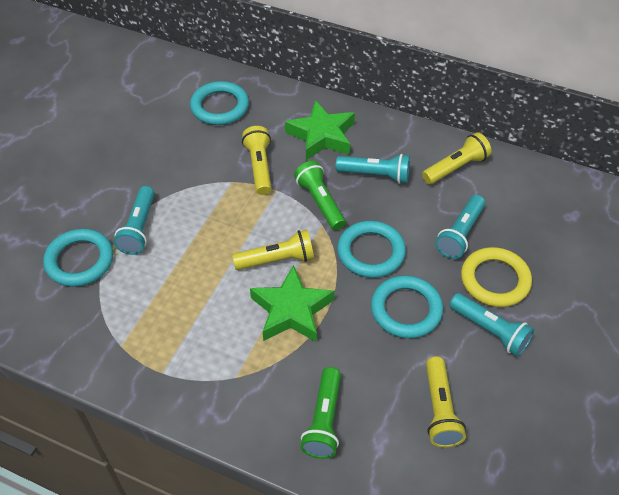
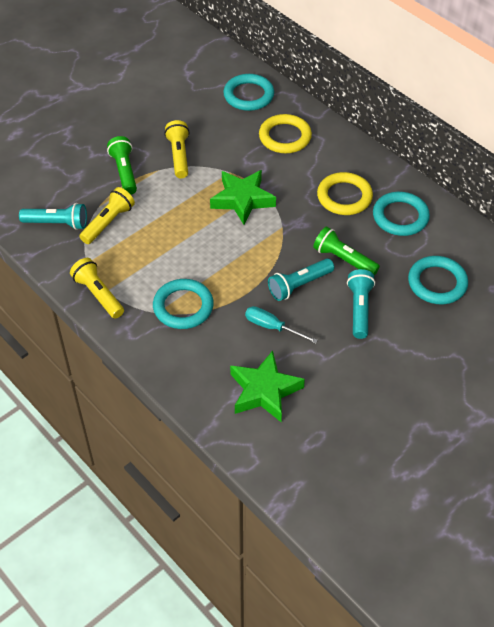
turquoise flashlight: 4 -> 3
turquoise screwdriver: 0 -> 1
yellow flashlight: 4 -> 3
yellow ring: 1 -> 2

